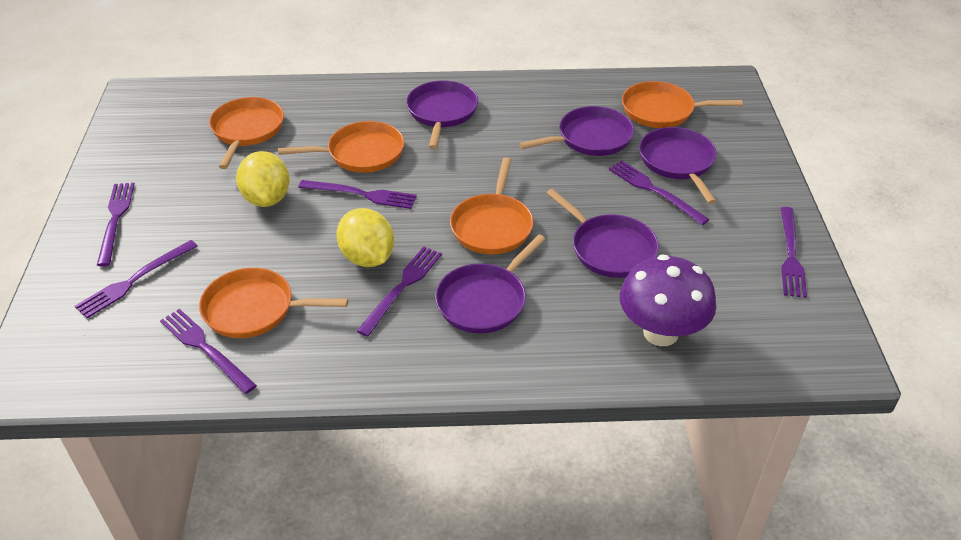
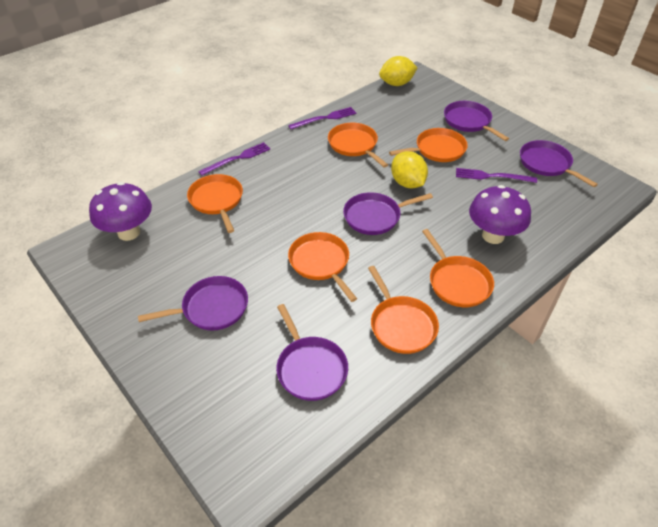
orange pan: 5 -> 6
purple fork: 7 -> 3
purple mushroom: 1 -> 2

